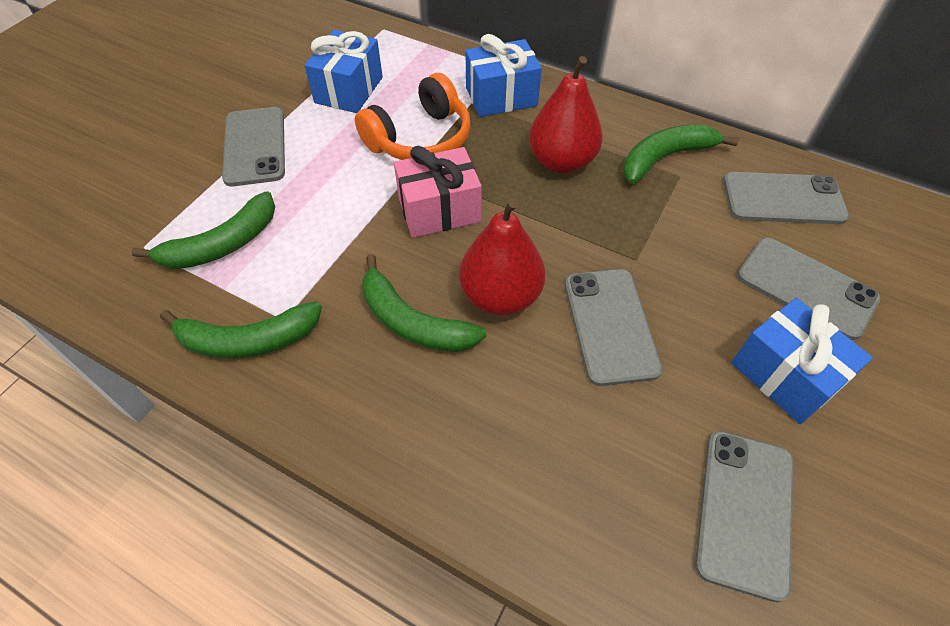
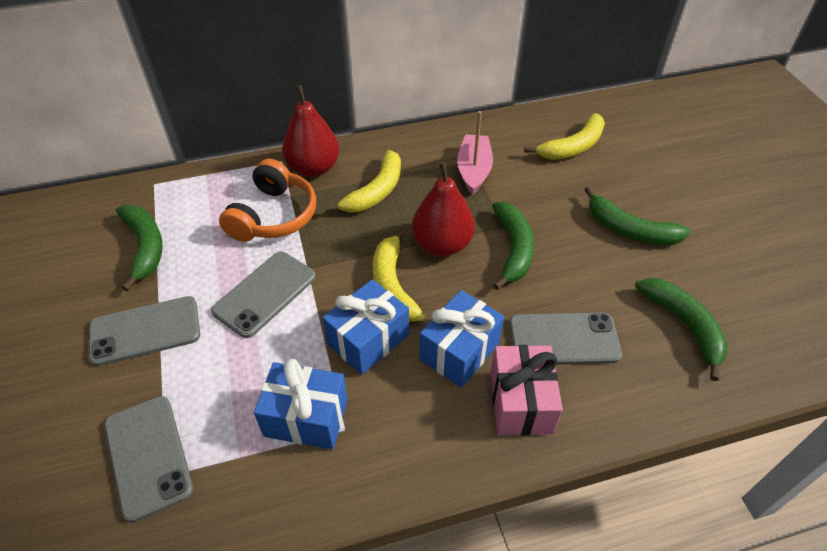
grey phone: 5 -> 4
pink boat: 0 -> 1
yellow banana: 0 -> 3

